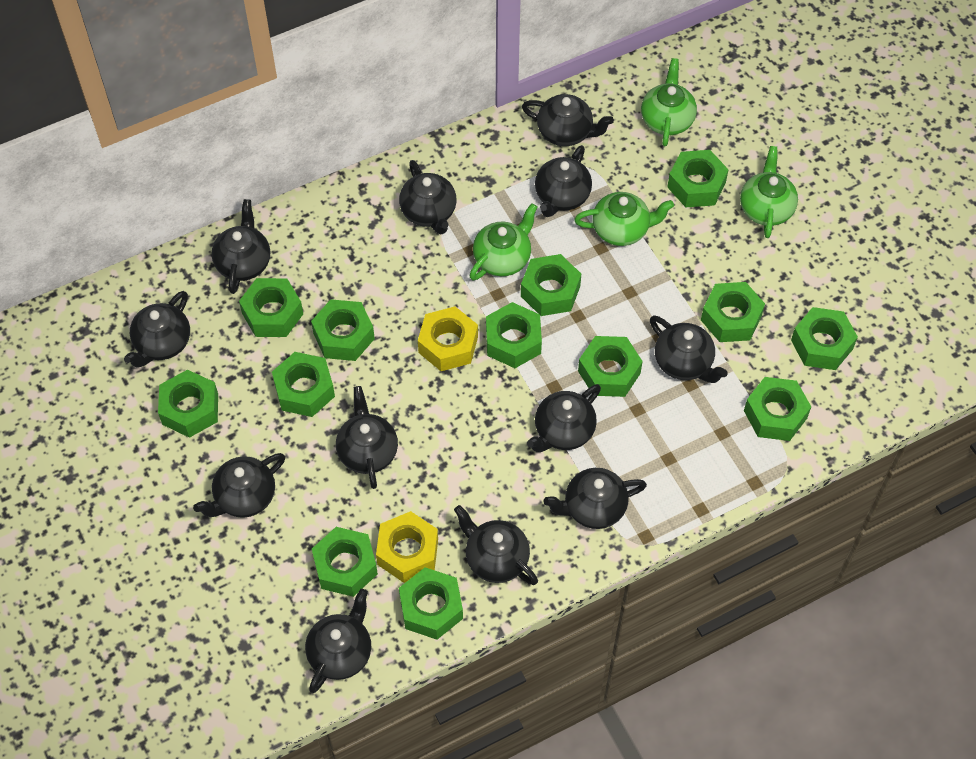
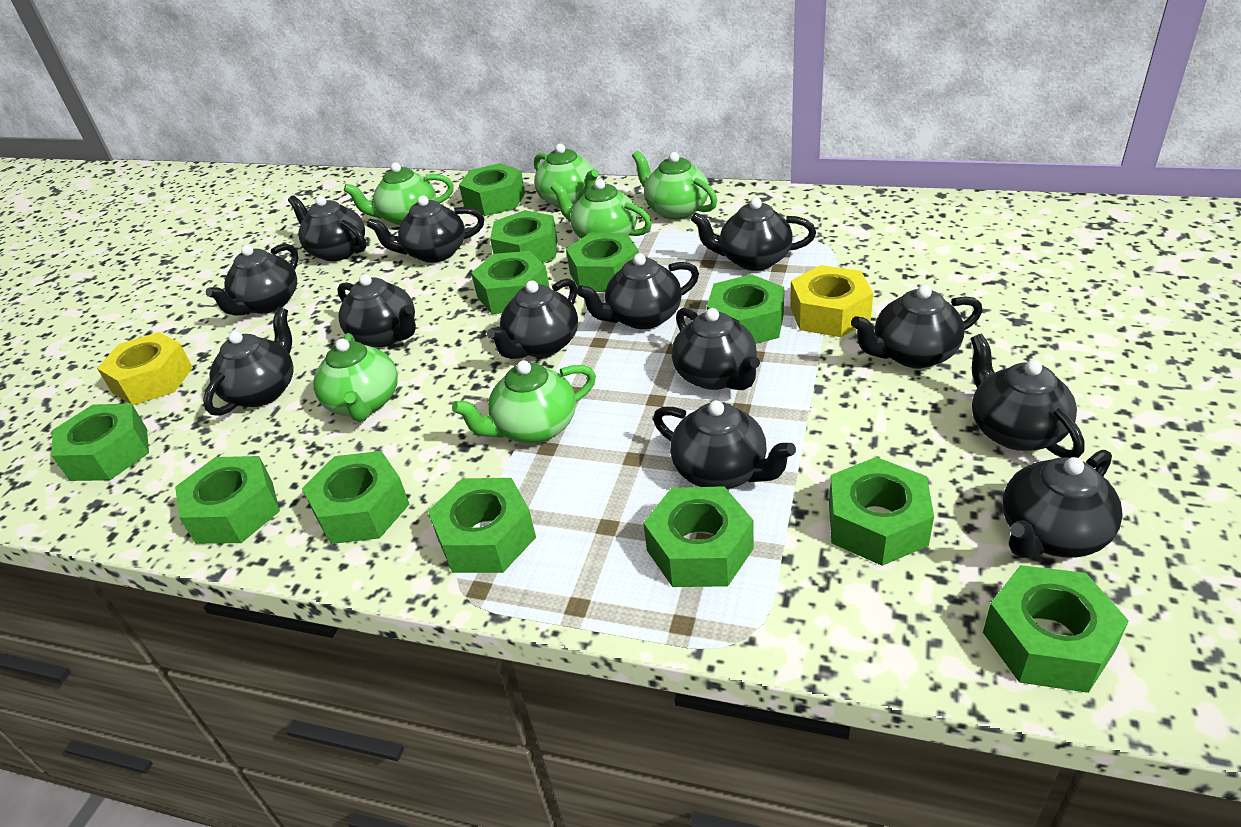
black teapot: 12 -> 13
green nut: 13 -> 12
green teapot: 4 -> 6

